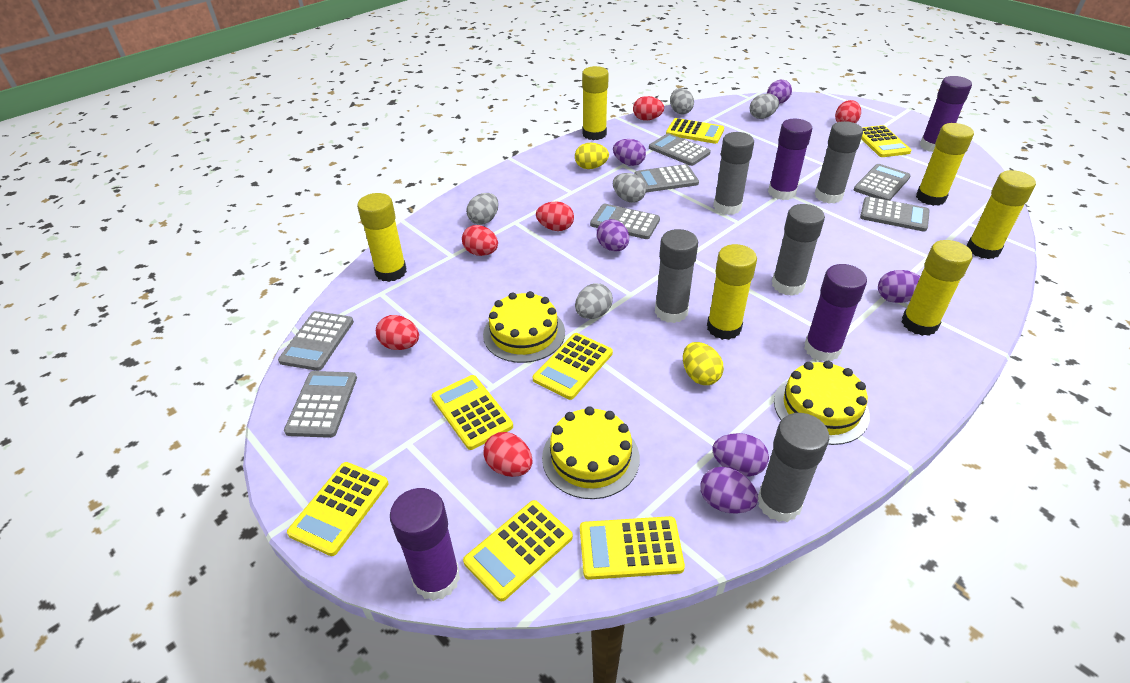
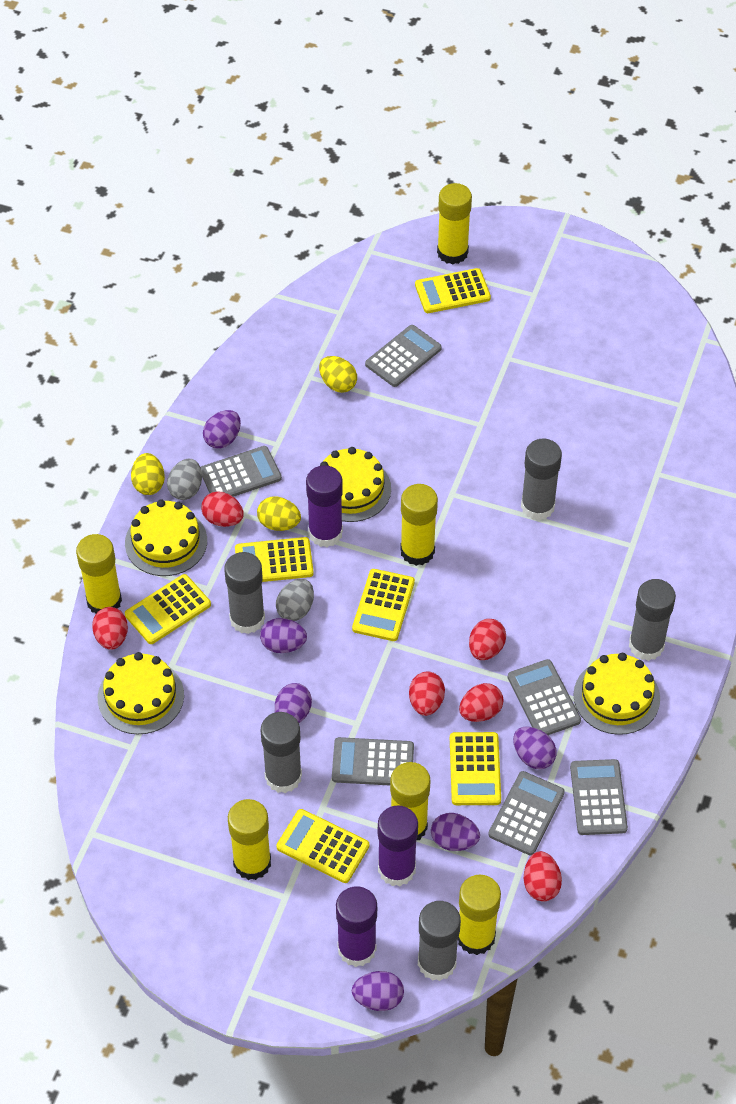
grey calculator: 7 -> 6
grey egg: 5 -> 2
purple glue stick: 4 -> 3
yellow cake: 3 -> 4
yellow calculator: 7 -> 6
yellow egg: 2 -> 3

